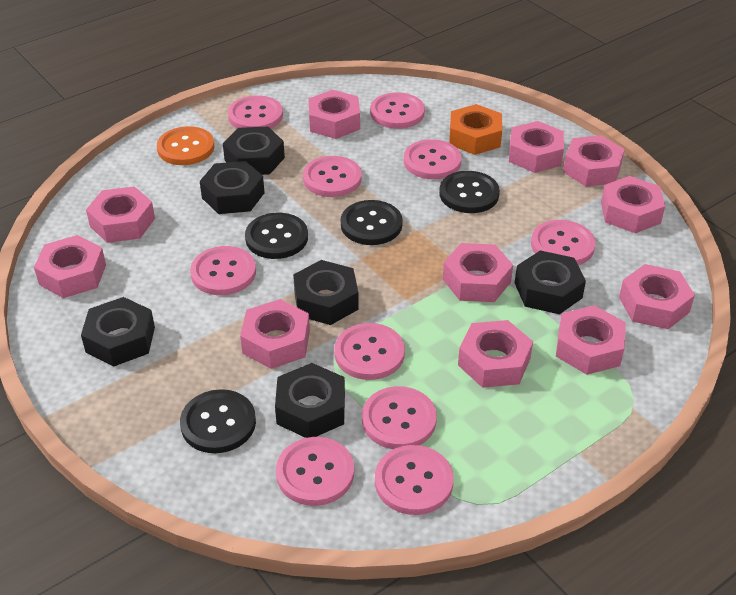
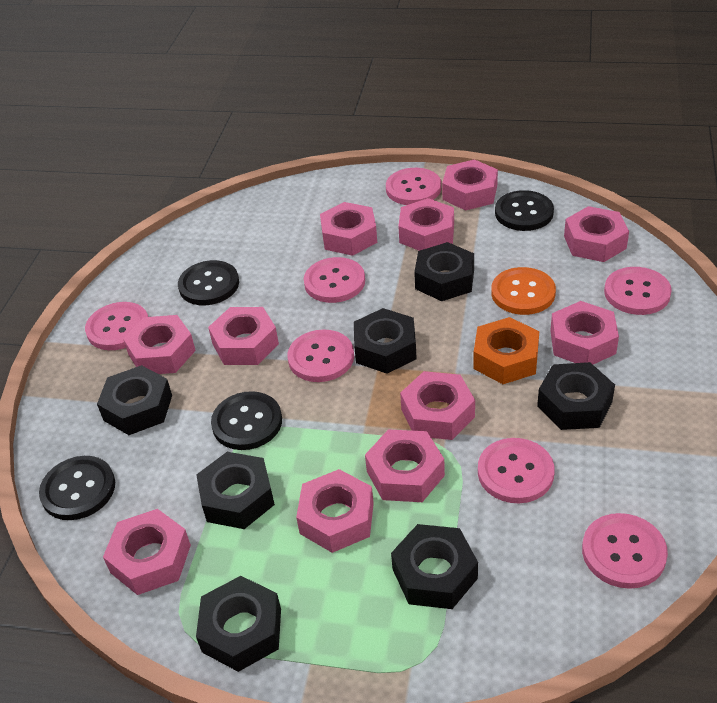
black nut: 6 -> 7
pink button: 10 -> 7

